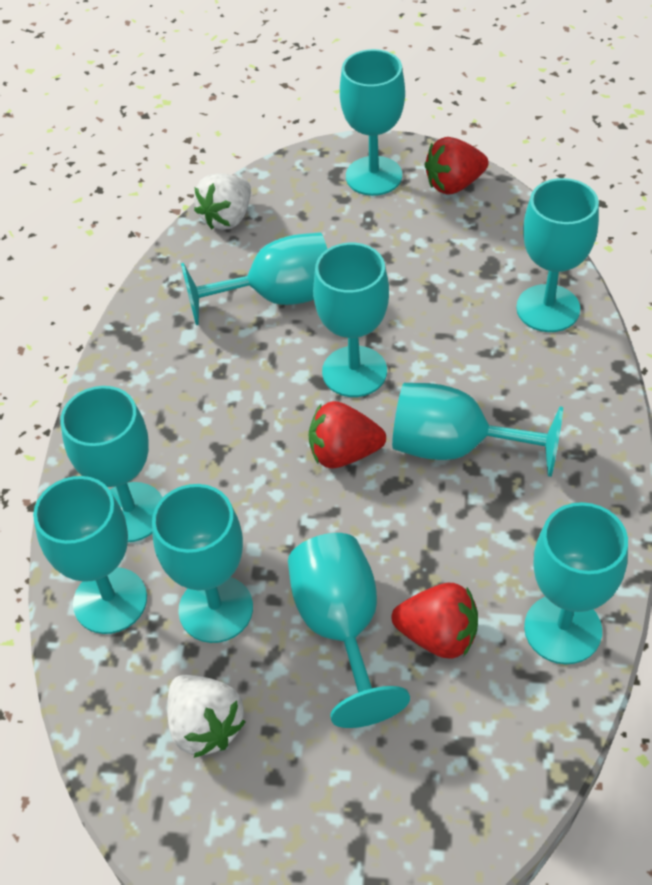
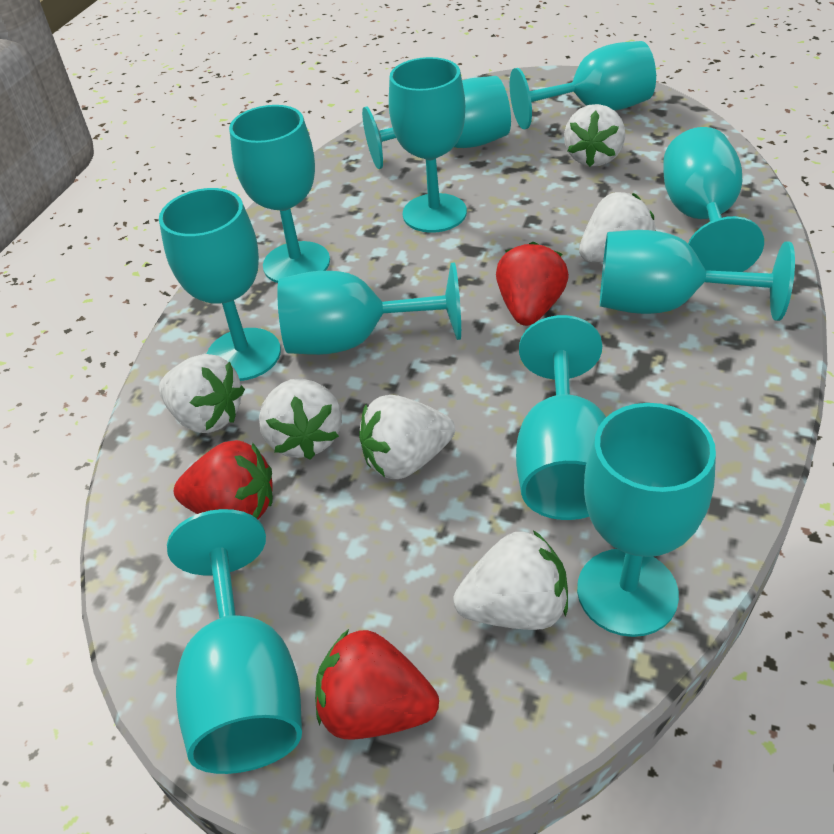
turquoise goblet: 10 -> 11
white strawberry: 2 -> 6

